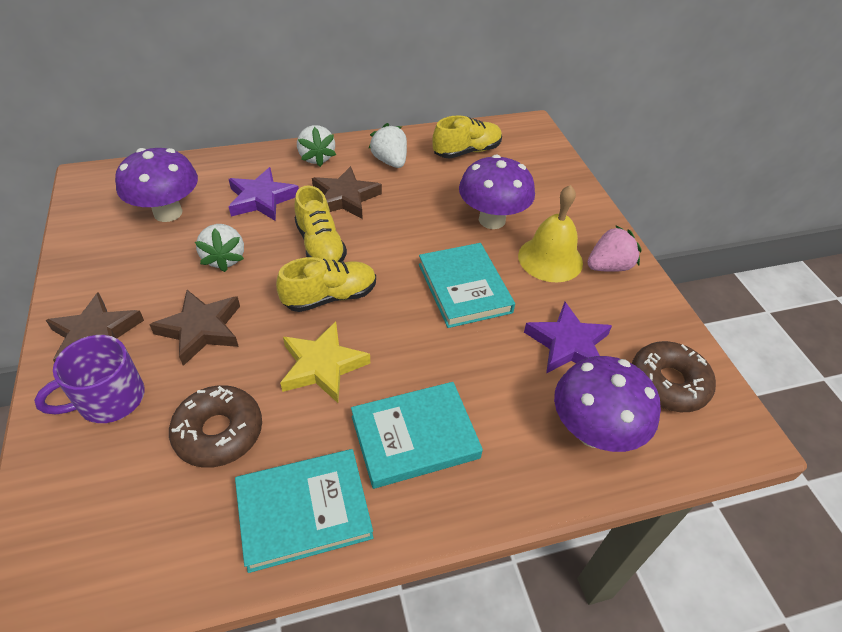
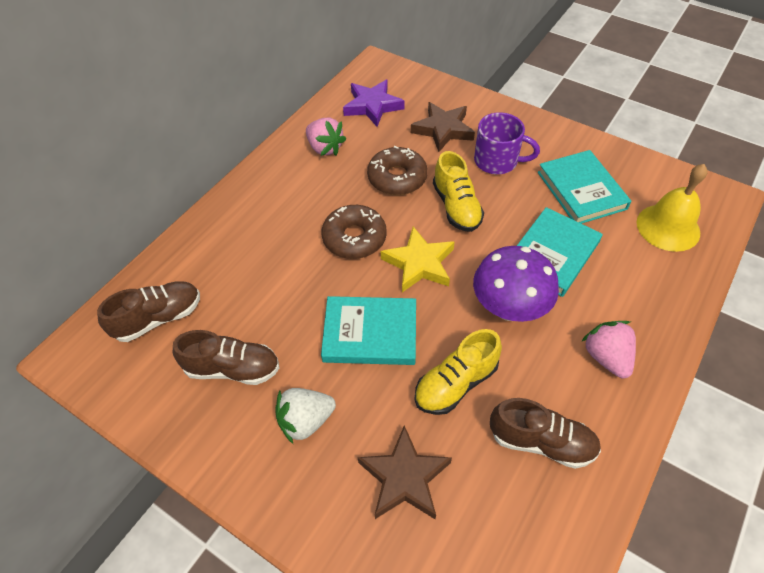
brown shoe: 0 -> 3
brown star: 3 -> 2
pink strawberry: 1 -> 2
purple mushroom: 3 -> 1
purple star: 2 -> 1
white strawberry: 3 -> 1
yellow shoe: 3 -> 2

